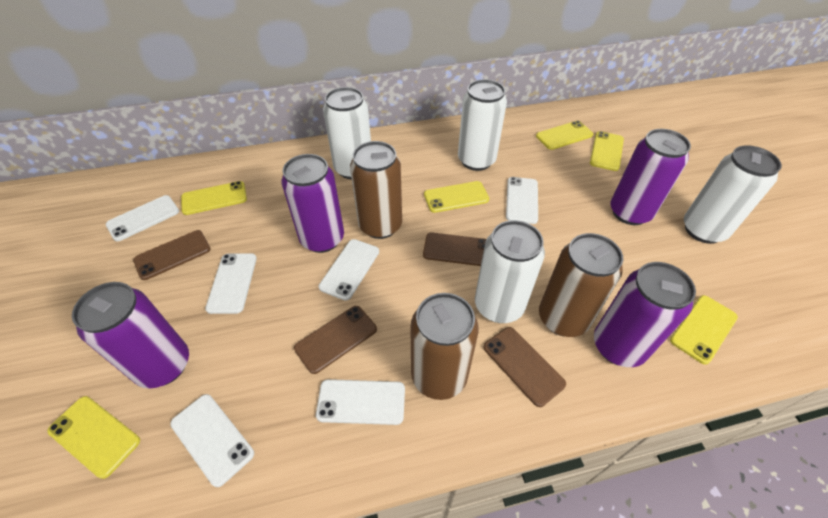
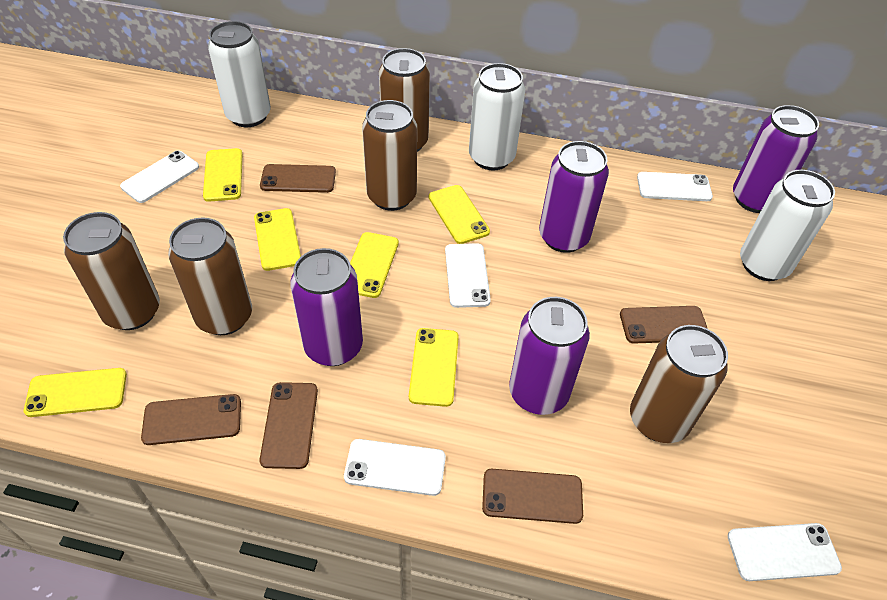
brown can: 3 -> 5
brown phone: 4 -> 5
white can: 4 -> 3
white phone: 6 -> 5

